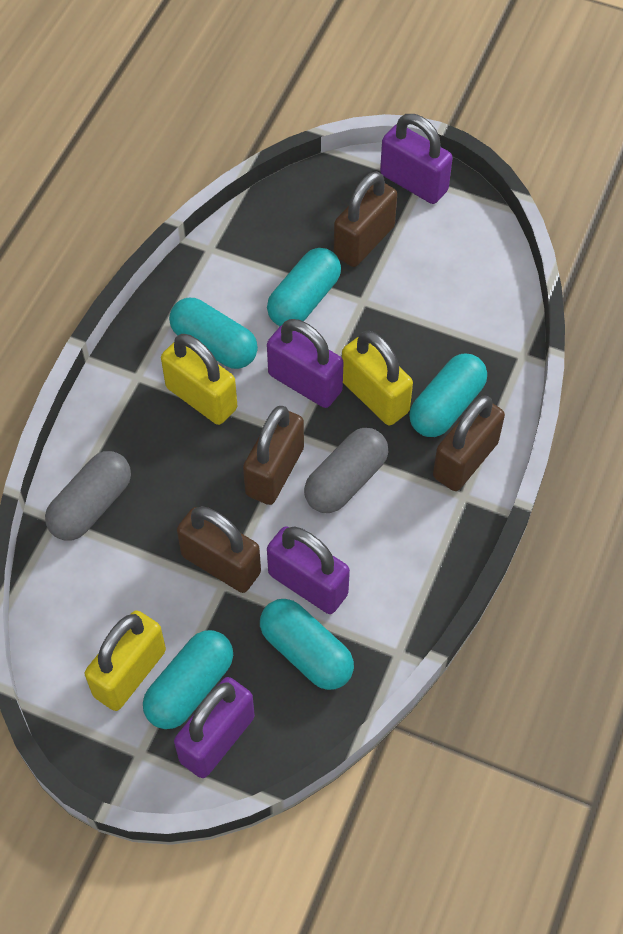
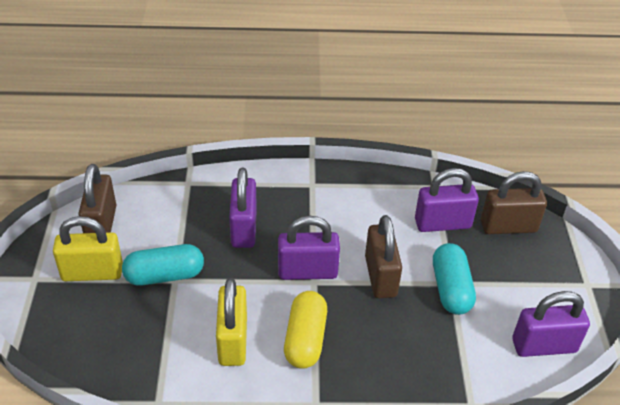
brown padlock: 4 -> 3
grey capsule: 2 -> 0
turquoise capsule: 5 -> 2
yellow capsule: 0 -> 1
yellow padlock: 3 -> 2

